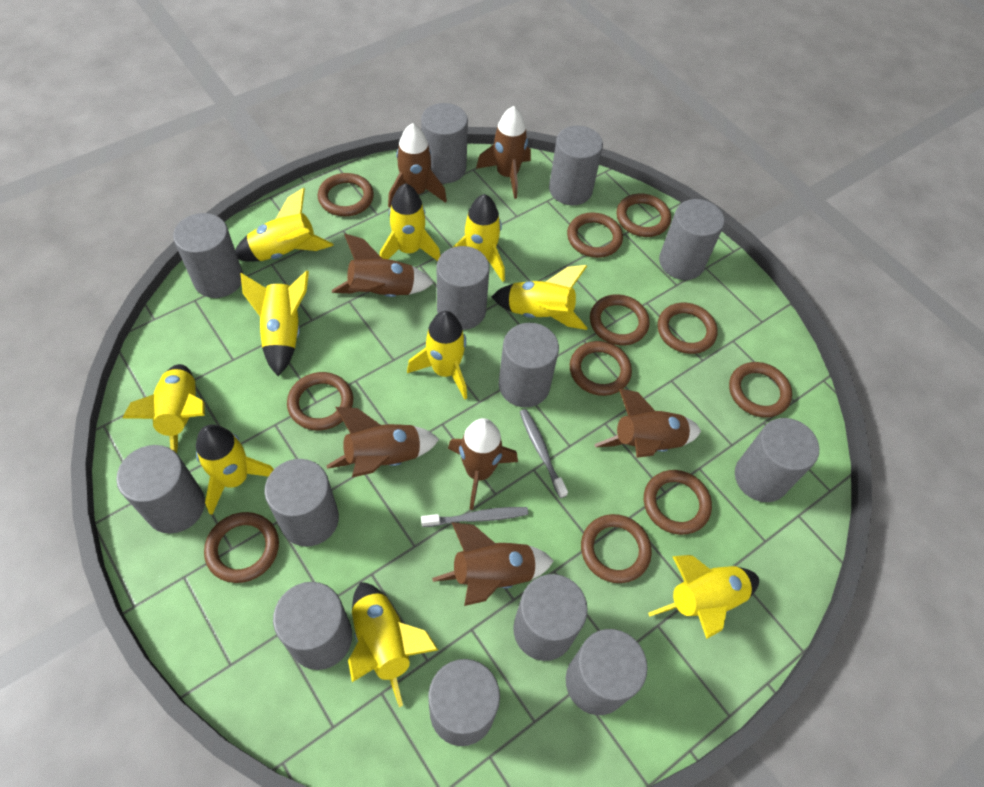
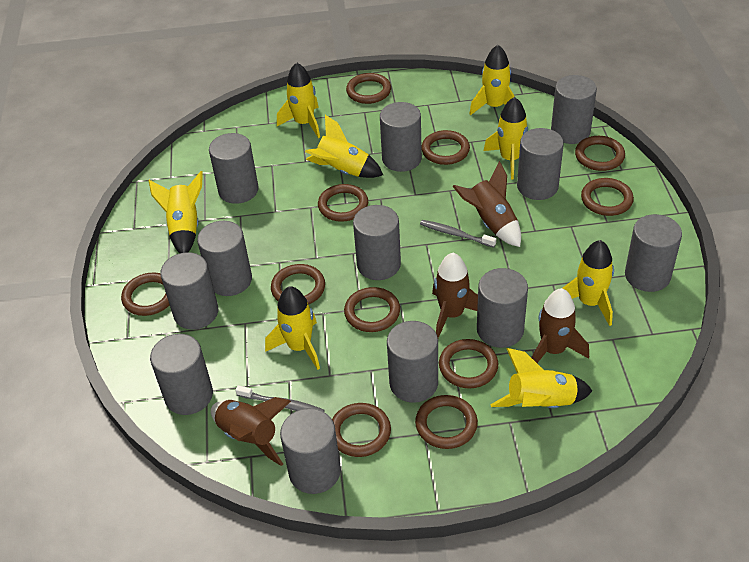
brown rocket: 7 -> 4
grey cylinder: 13 -> 12
yellow rocket: 10 -> 8

